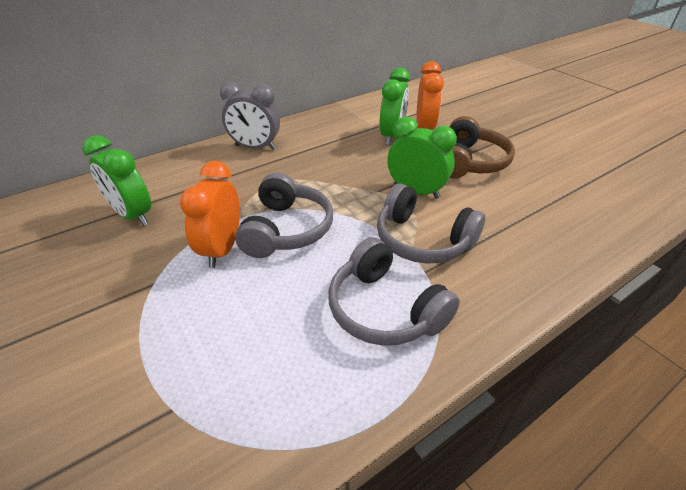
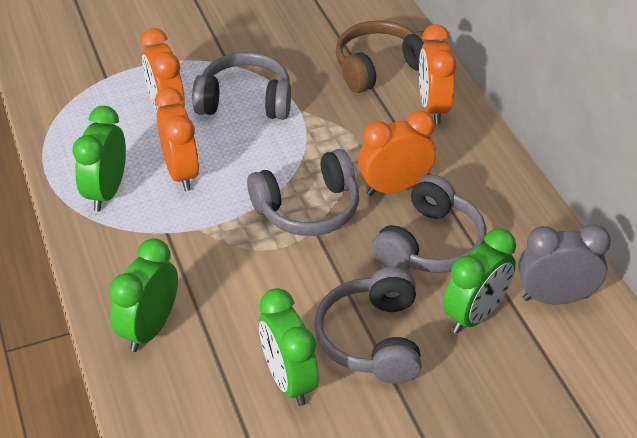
green clock: 3 -> 4
grey headphones: 3 -> 4
orange clock: 2 -> 4

